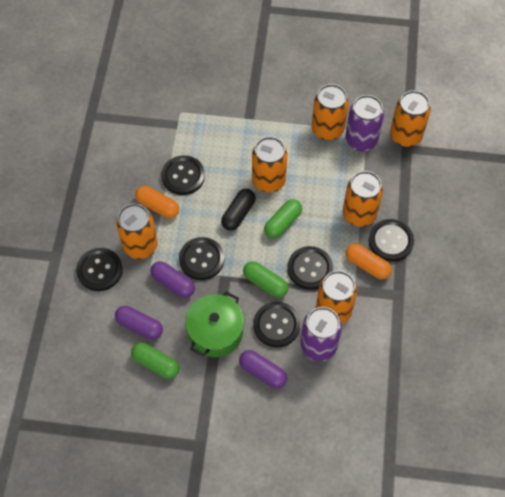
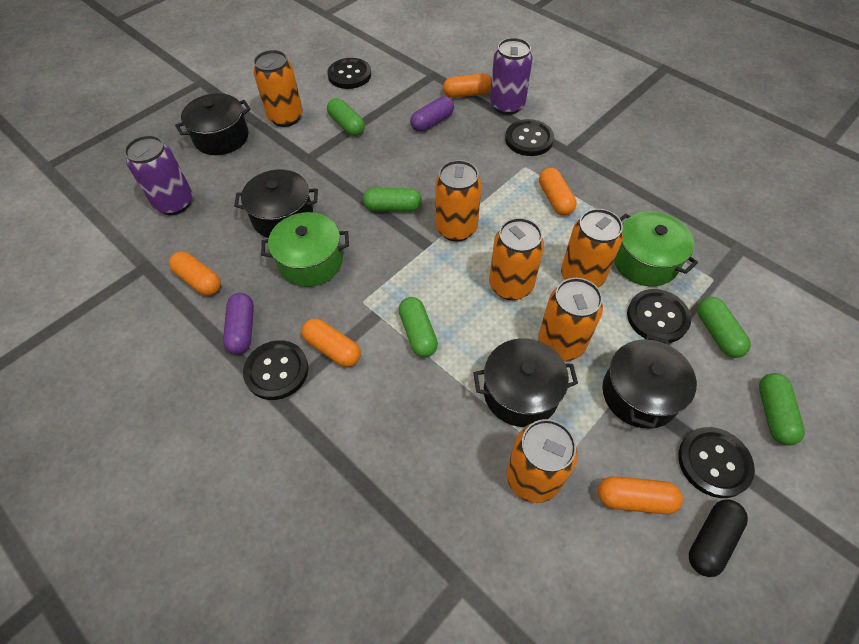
black button: 6 -> 5
black pot: 0 -> 4
green capsule: 3 -> 5
green pot: 1 -> 2
orange capsule: 2 -> 5
purple capsule: 3 -> 2

